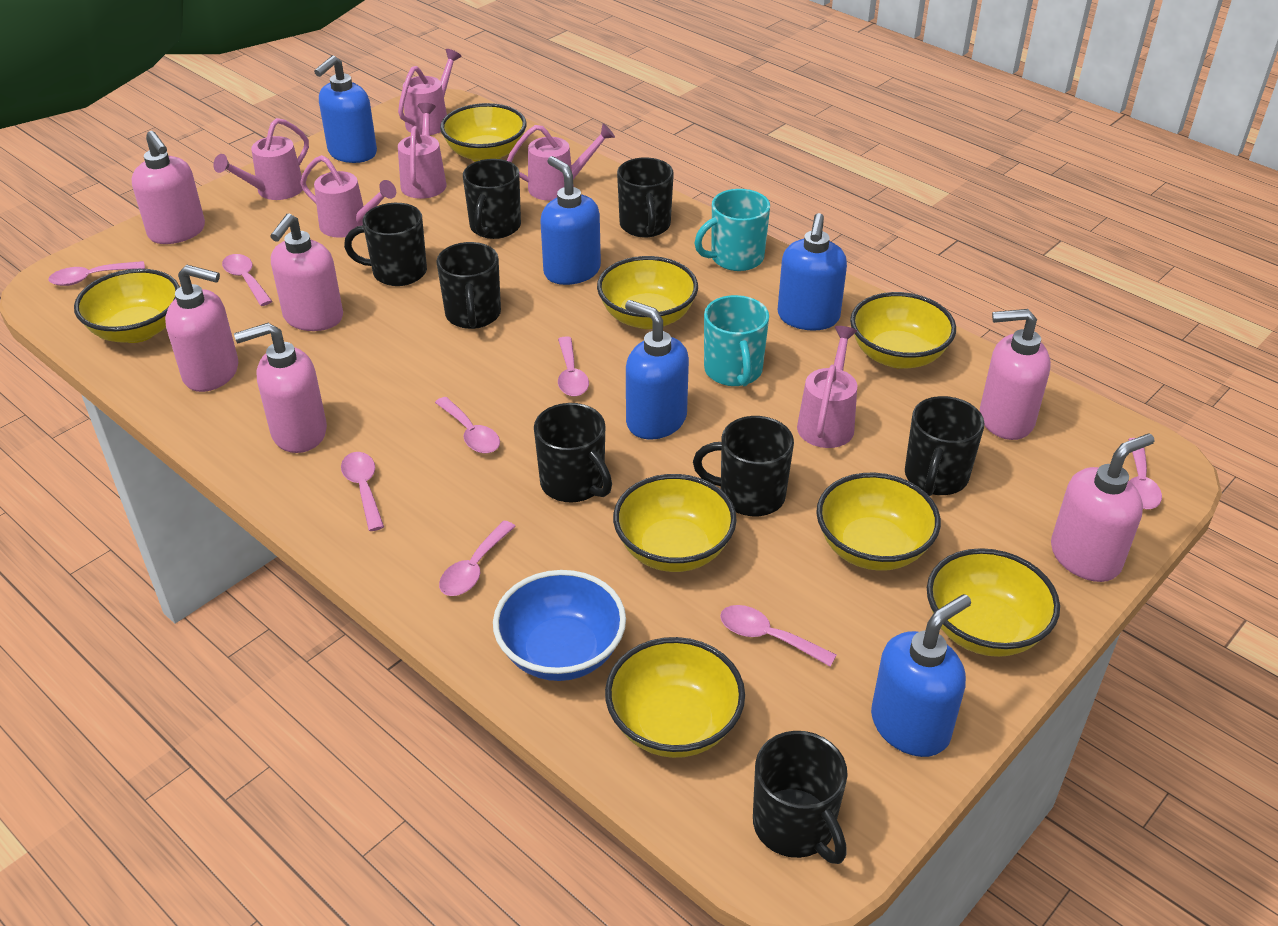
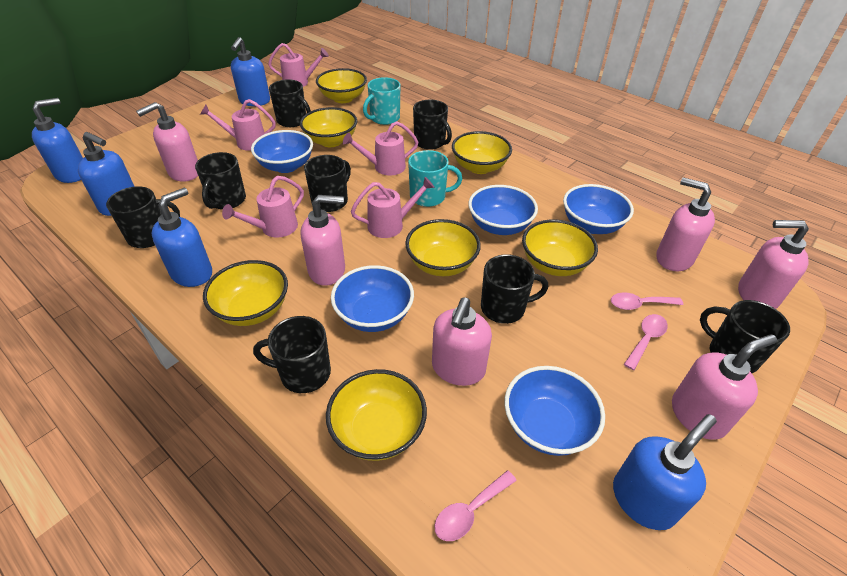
blue bowl: 1 -> 5
pink spoon: 8 -> 3
pink watering can: 6 -> 5
yellow bowl: 8 -> 7

